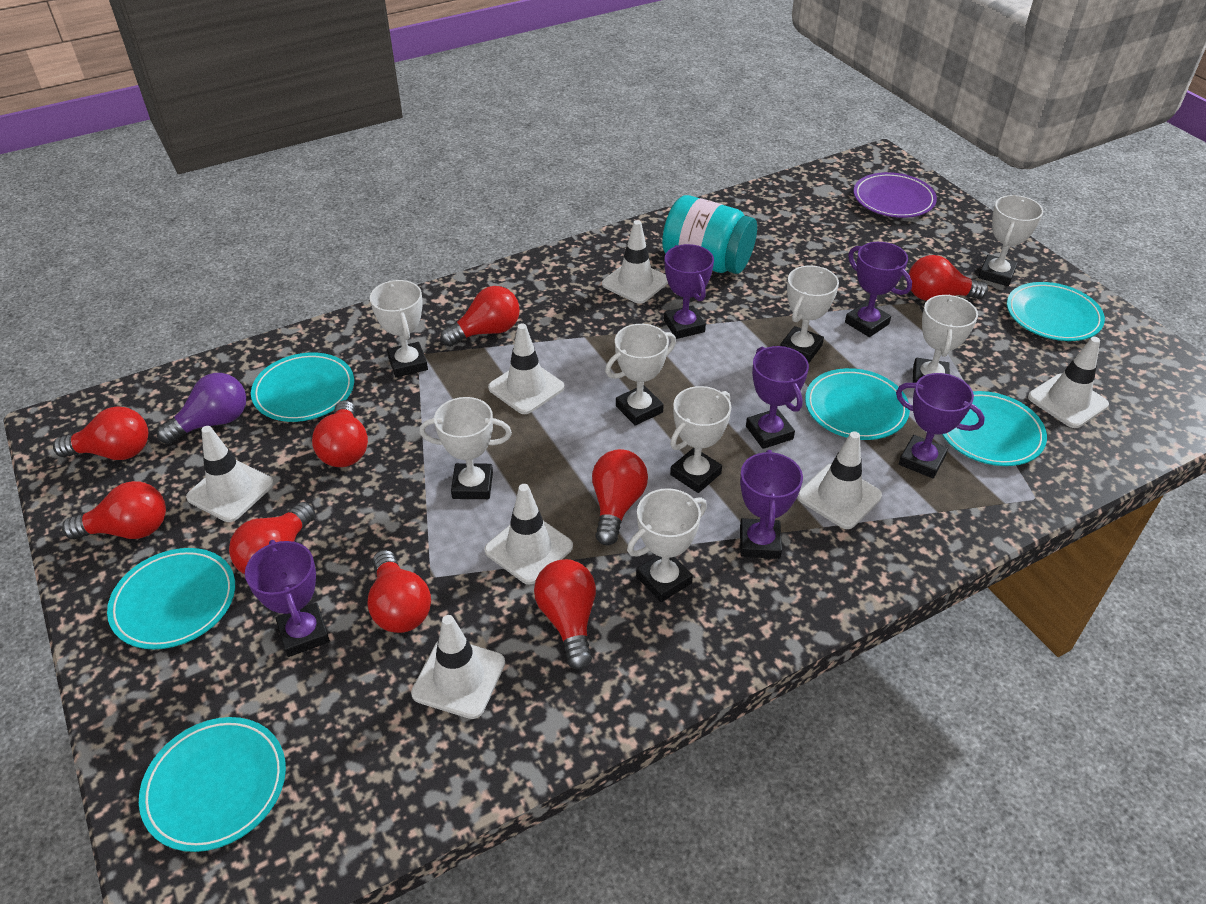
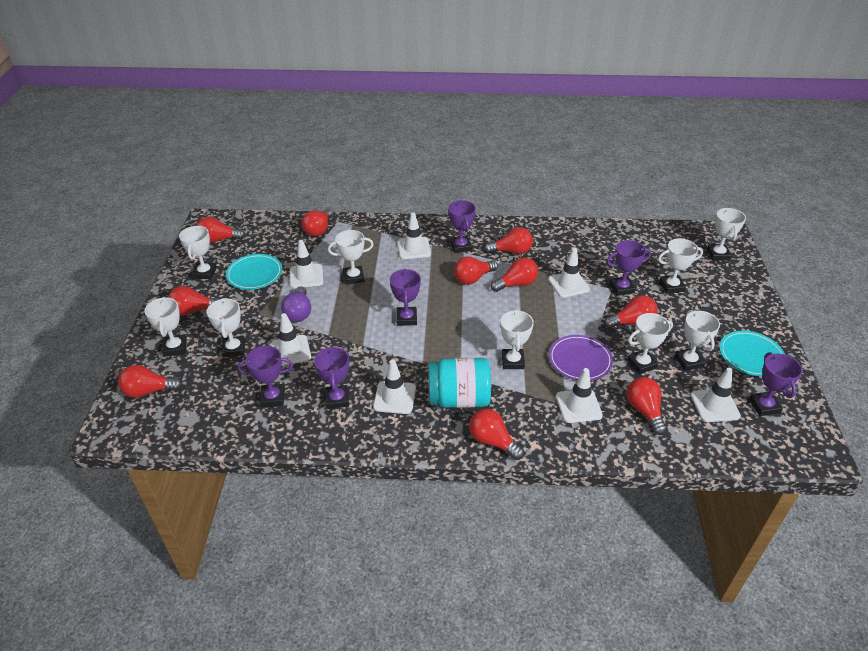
red light bulb: 9 -> 10
turquoise plate: 6 -> 2
white trophy: 8 -> 9

